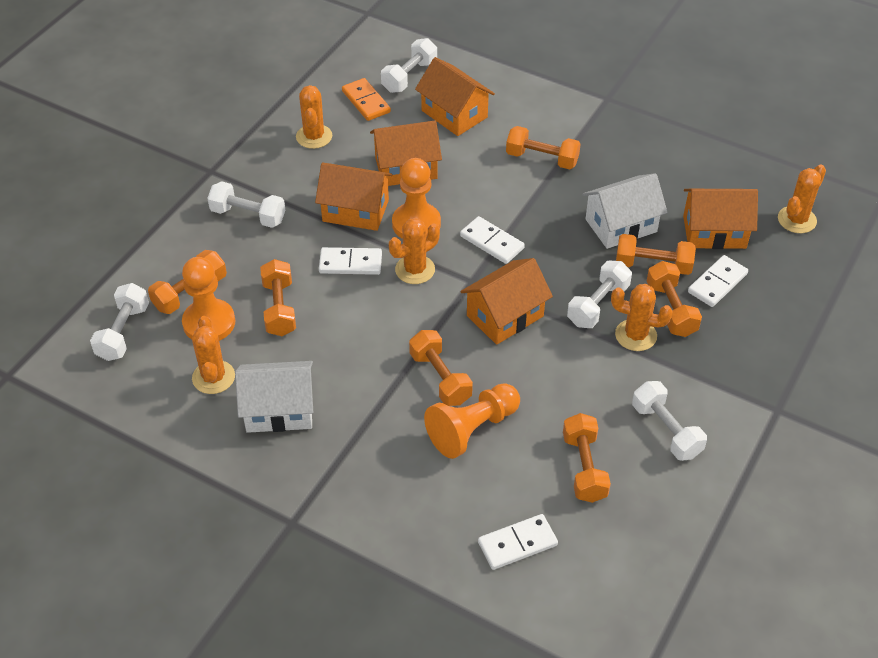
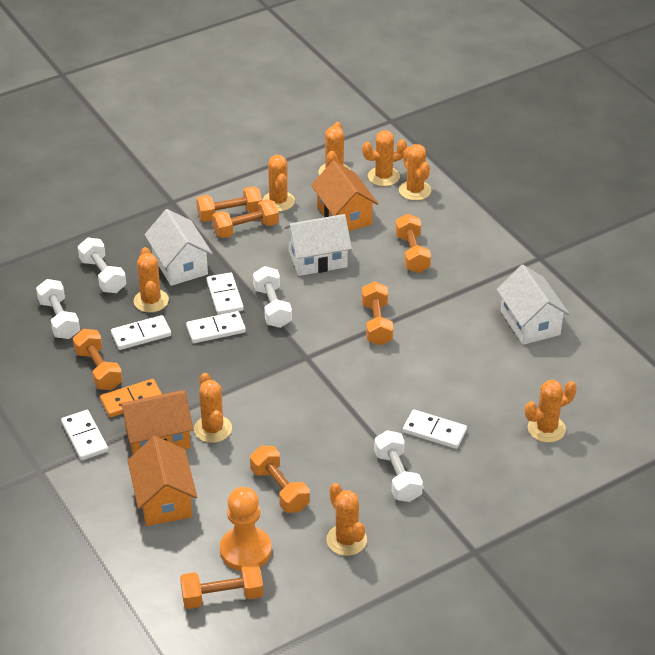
orange cactus: 5 -> 8
orange house: 5 -> 3
orange pawn: 3 -> 1
white domino: 4 -> 5
white dumbbell: 5 -> 4
white house: 2 -> 3

